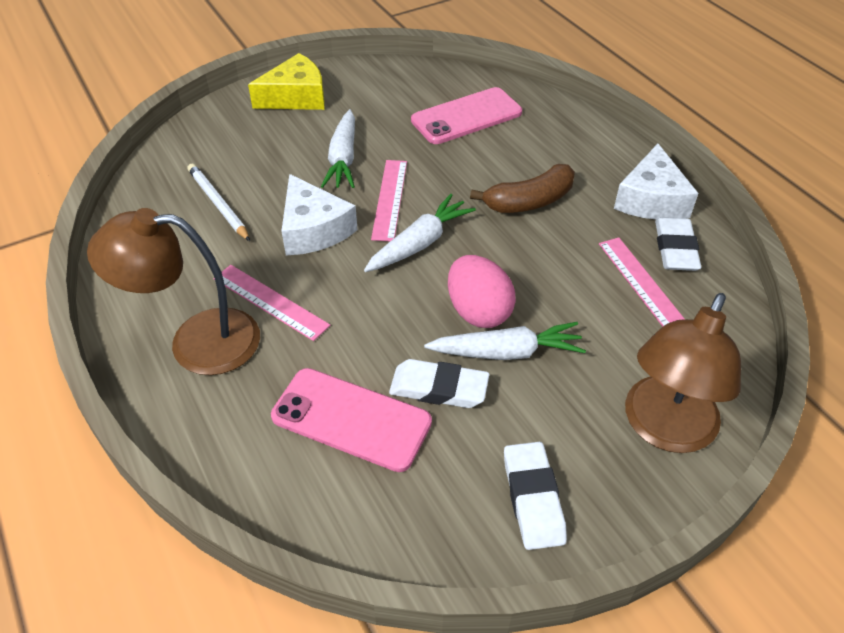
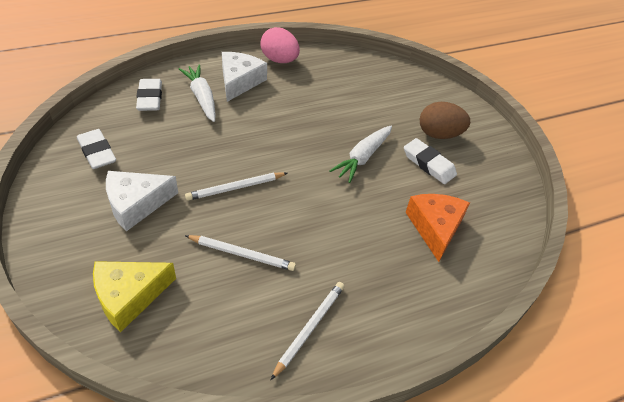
brown banana: 1 -> 0
brown egg: 0 -> 1
brown lamp: 2 -> 0
orange cheese: 0 -> 1
pink phone: 2 -> 0
pink ruler: 3 -> 0
white carrot: 3 -> 2
white pencil: 1 -> 3

